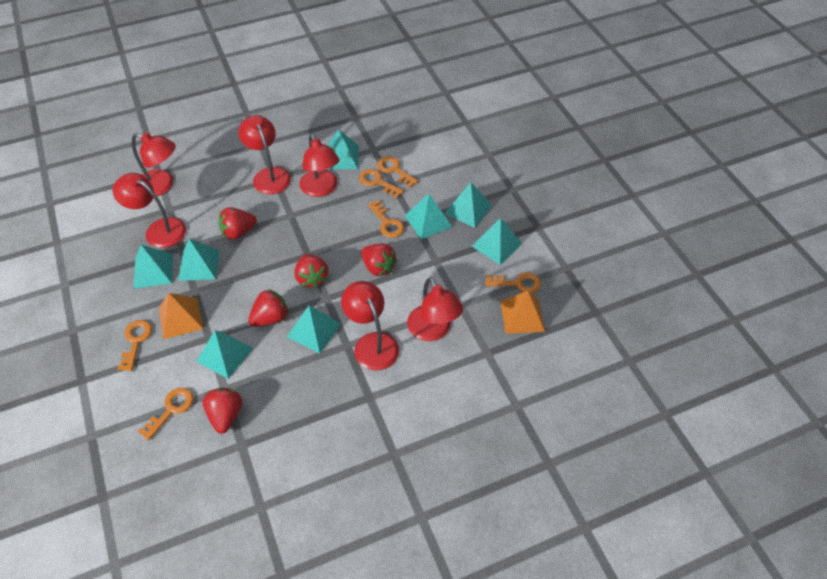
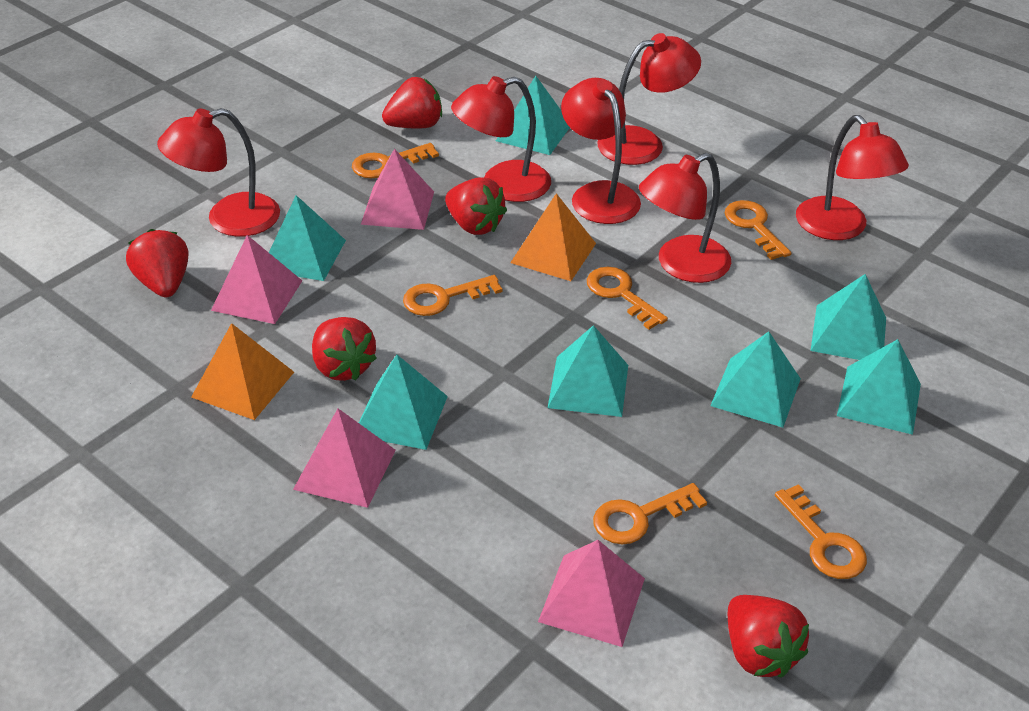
pink pyramid: 0 -> 4
turquoise pyramid: 8 -> 7

